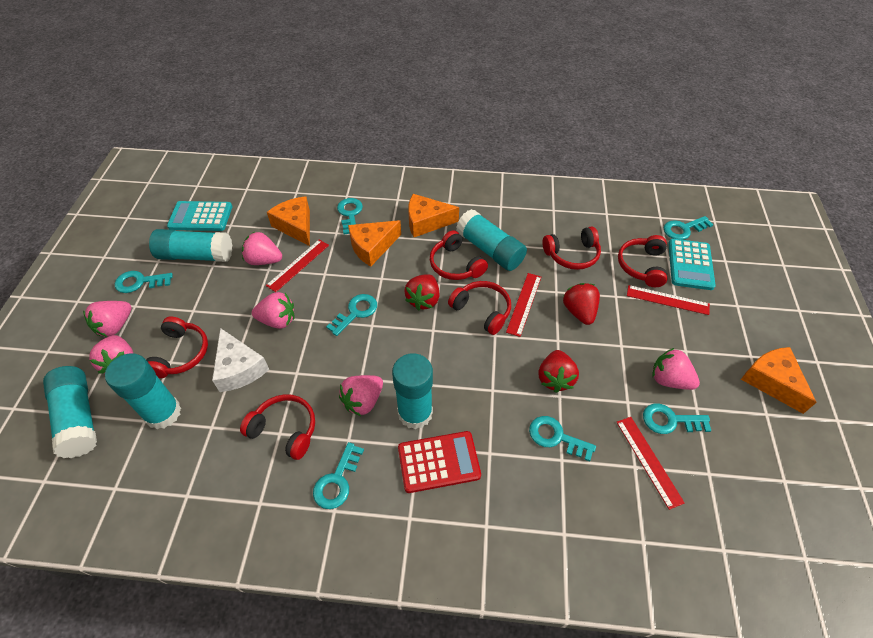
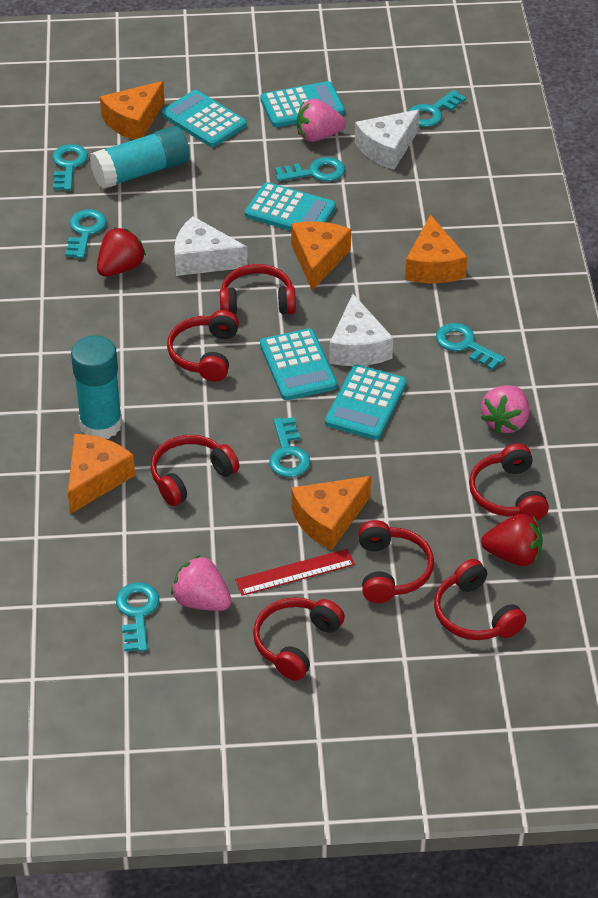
orange cheese: 4 -> 5
pink strawberry: 6 -> 3
red calculator: 1 -> 0
red headphones: 6 -> 7
red ruler: 4 -> 1
red strawberry: 3 -> 2
turquoise calculator: 2 -> 5
turquoise glue stick: 5 -> 2
white cheese: 1 -> 3

